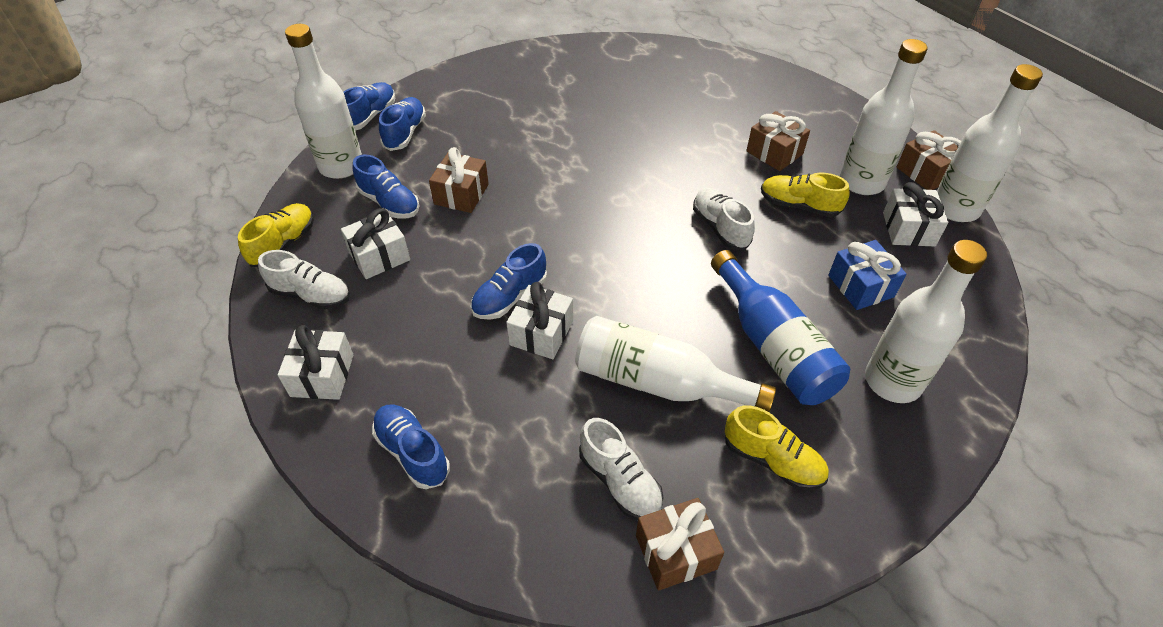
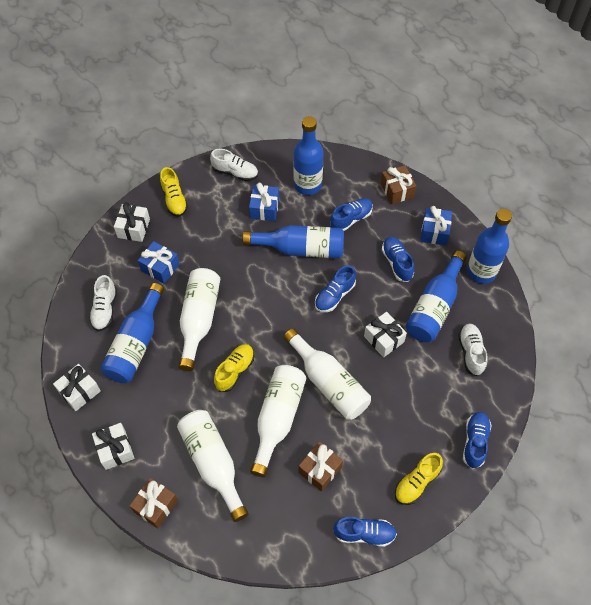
blue bottle: 1 -> 5
blue gift: 1 -> 3
brown gift: 4 -> 3
white bottle: 5 -> 4

